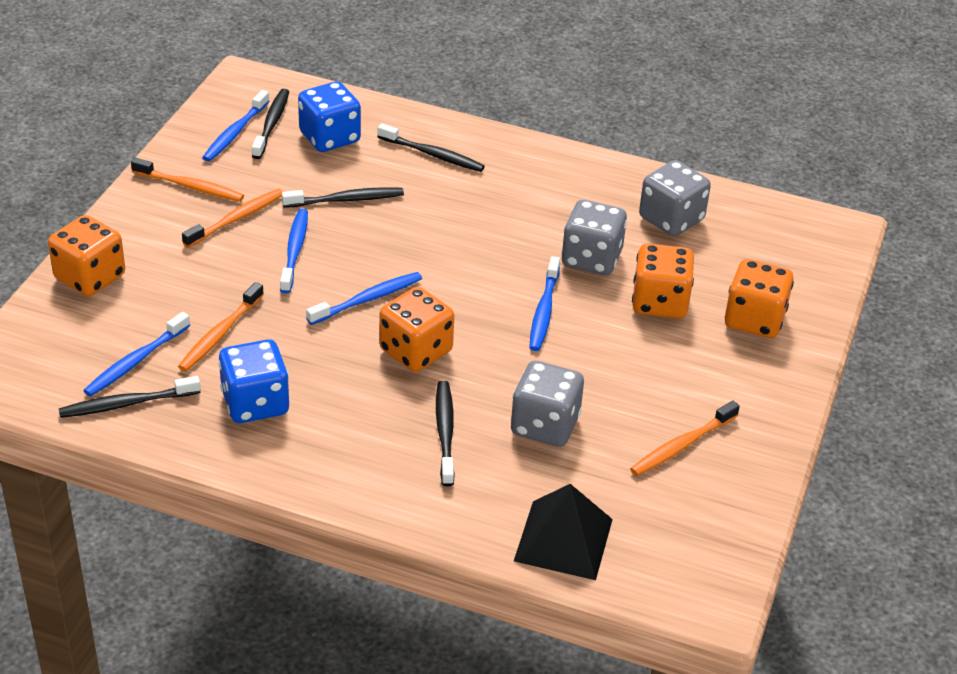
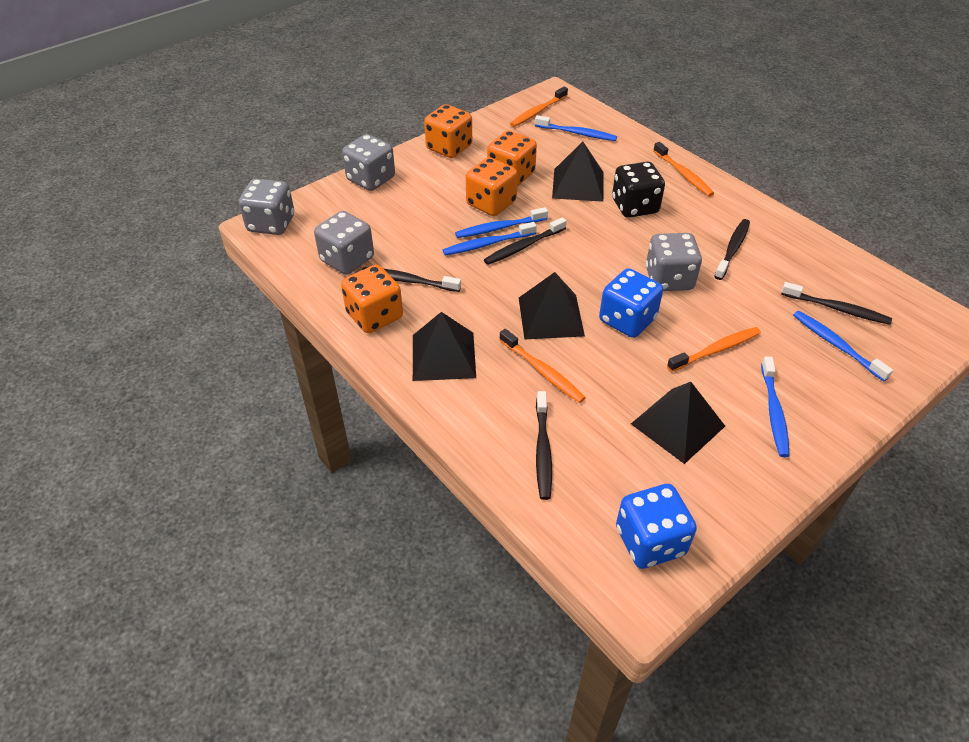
black dice: 0 -> 1
black pyramid: 1 -> 4
grey dice: 3 -> 4

